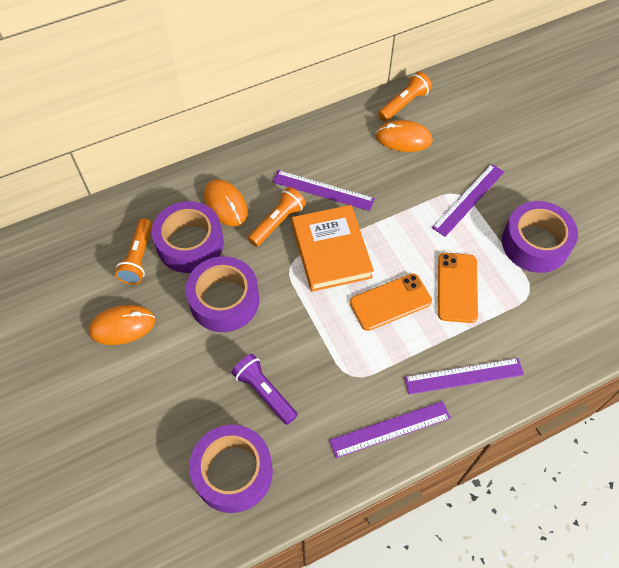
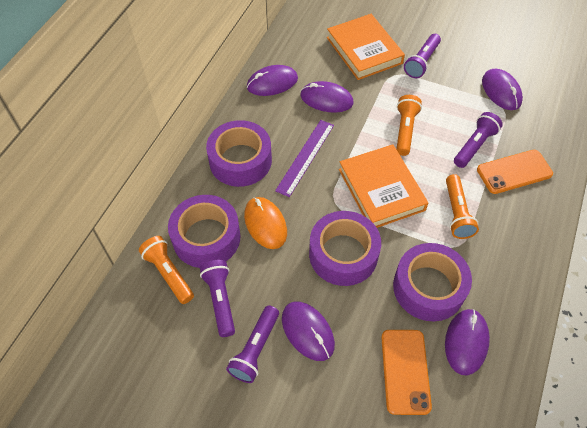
orange book: 1 -> 2
orange mouse: 3 -> 1
purple flashlight: 1 -> 4
purple mouse: 0 -> 5
purple ruler: 4 -> 1

